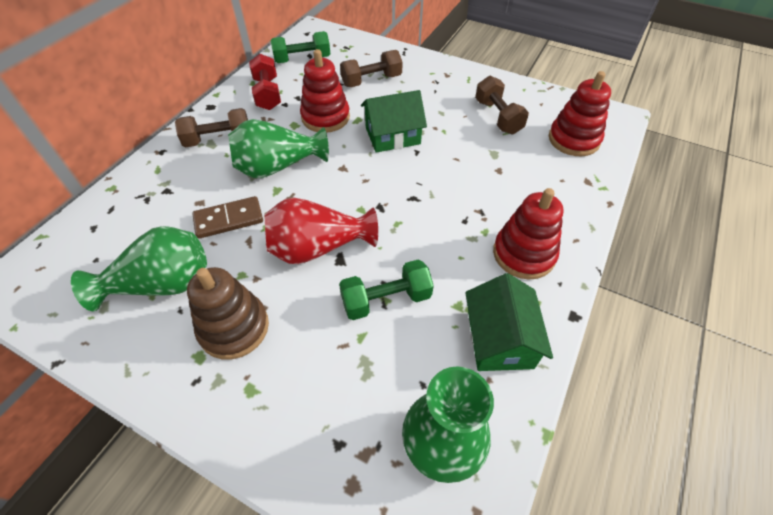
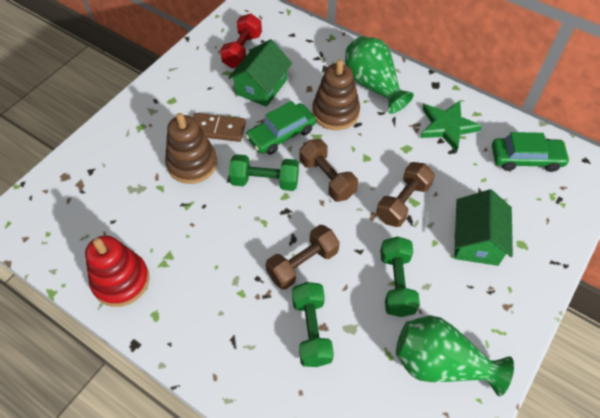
brown stacking toy: 1 -> 2
green car: 0 -> 2
green dumbbell: 2 -> 3
green star: 0 -> 1
green vase: 3 -> 2
red stacking toy: 3 -> 1
red vase: 1 -> 0

